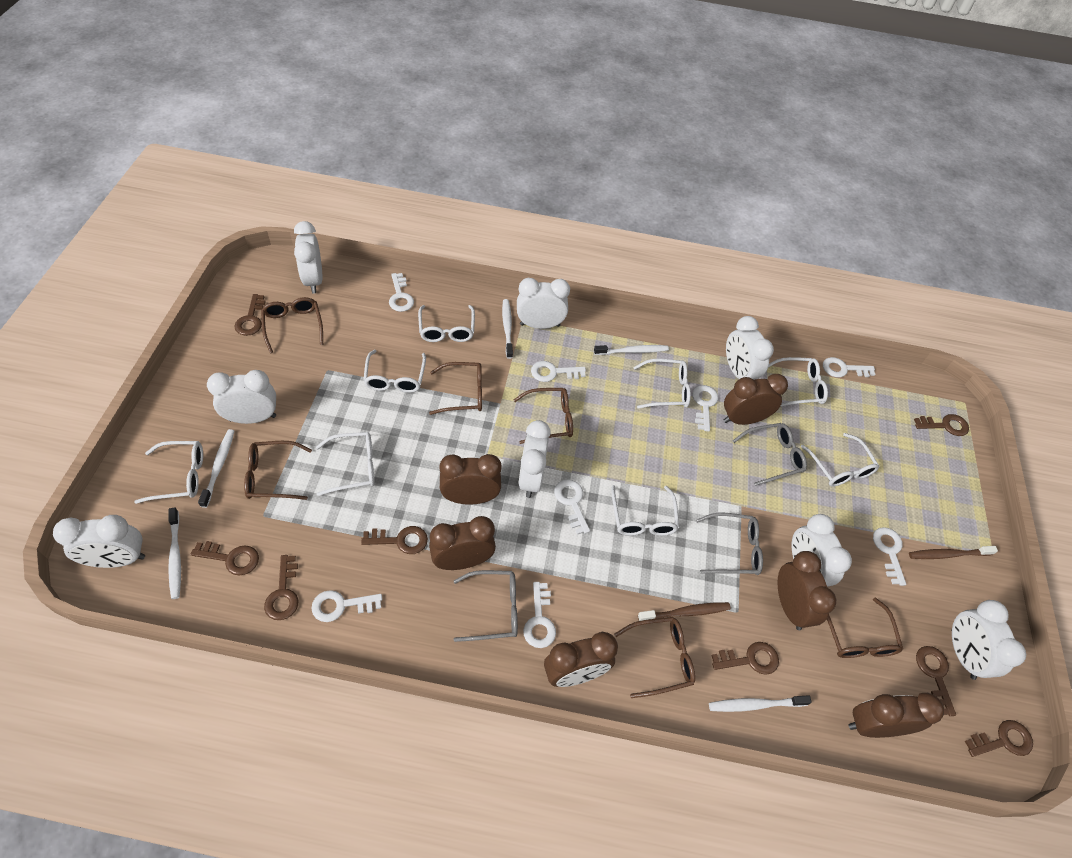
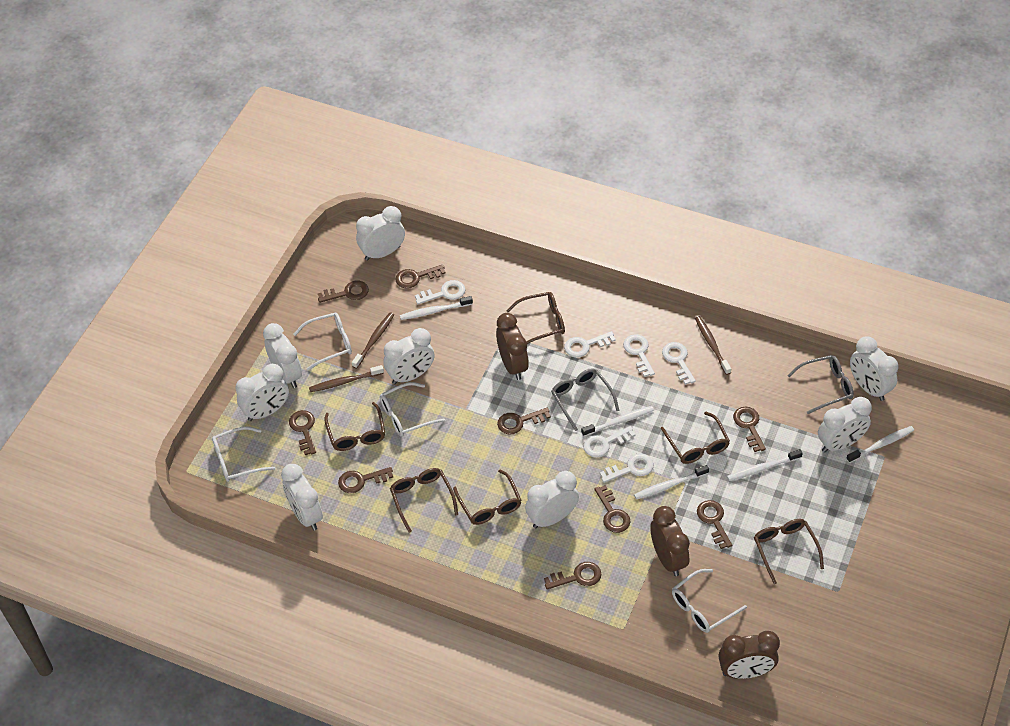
brown clock: 6 -> 3
brown key: 8 -> 9
brown toothbrush: 2 -> 3
grey glasses: 3 -> 2
white glasses: 8 -> 4
white key: 8 -> 6

